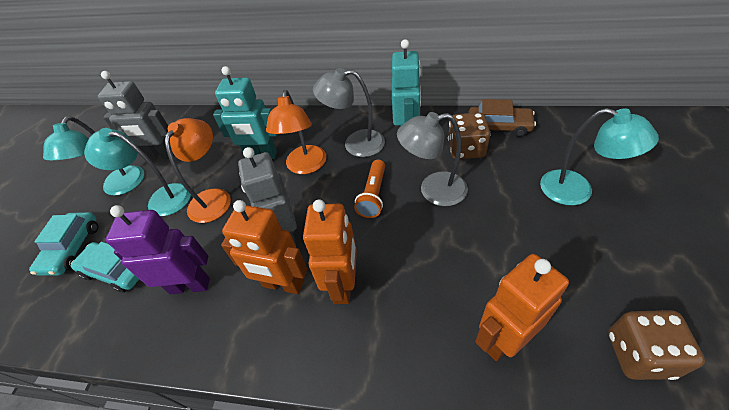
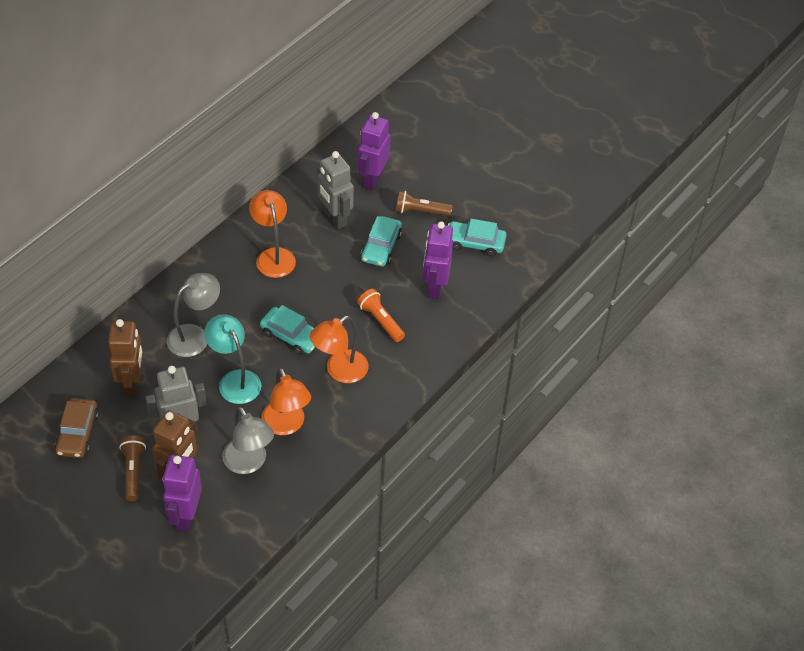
brown dice: 2 -> 0
brown flashlight: 0 -> 2
brown robot: 0 -> 2
orange lamp: 2 -> 3
orange robot: 3 -> 0
purple robot: 1 -> 3
turquoise car: 2 -> 3
turquoise lamp: 3 -> 1
turquoise robot: 2 -> 0

